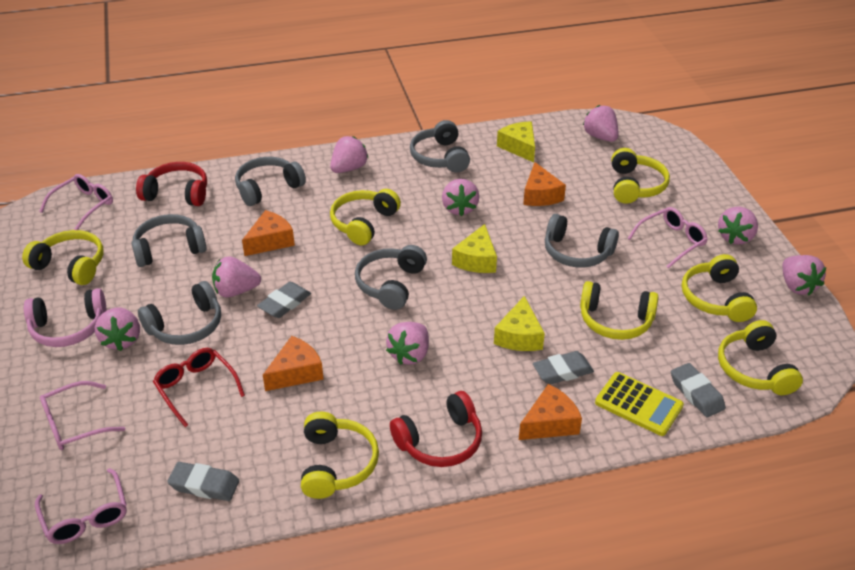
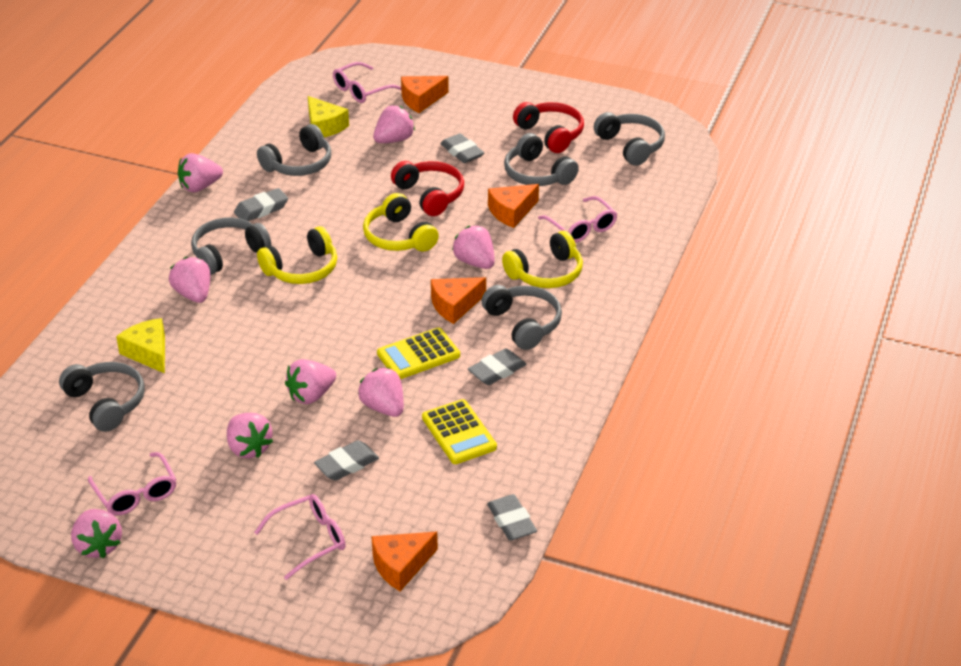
grey eraser: 4 -> 5
pink headphones: 1 -> 0
red glasses: 1 -> 0
yellow calculator: 1 -> 2
yellow cheese: 3 -> 2
yellow headphones: 7 -> 3

